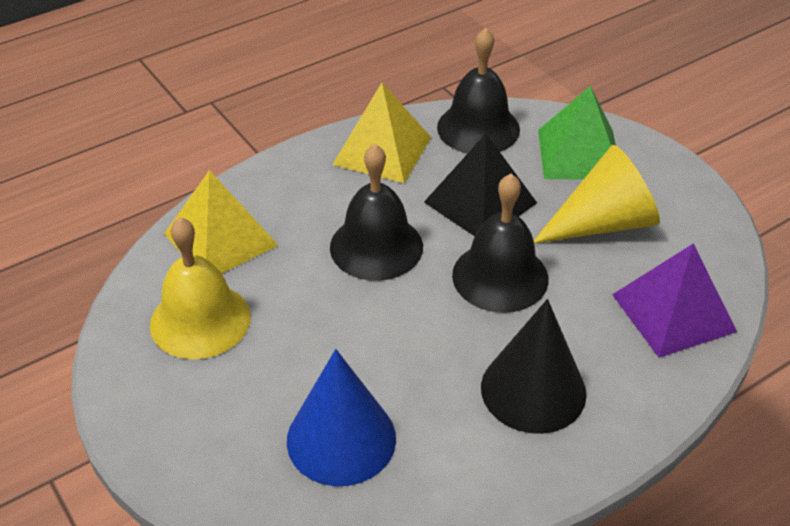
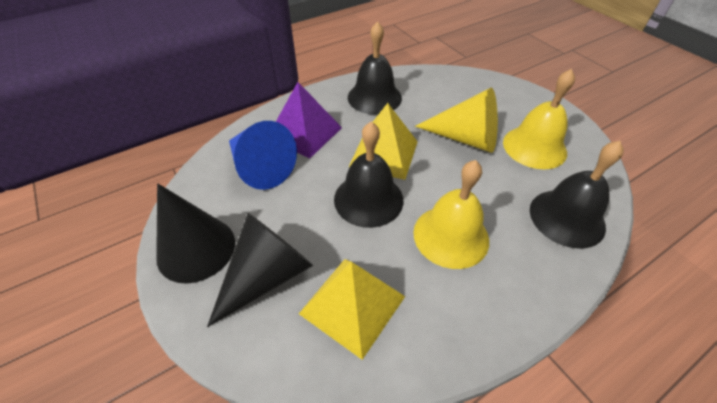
black cone: 1 -> 2
black pyramid: 1 -> 0
green pyramid: 1 -> 0
yellow bell: 1 -> 2

